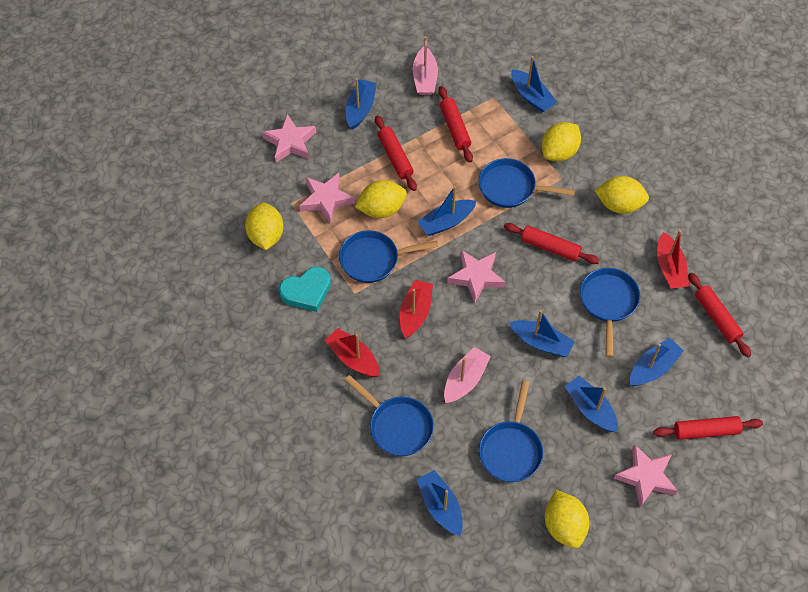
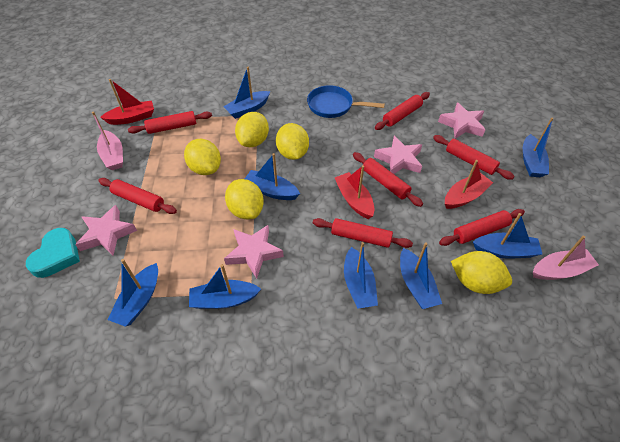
blue boat: 7 -> 8
blue pan: 5 -> 1
red rolling pin: 5 -> 7

